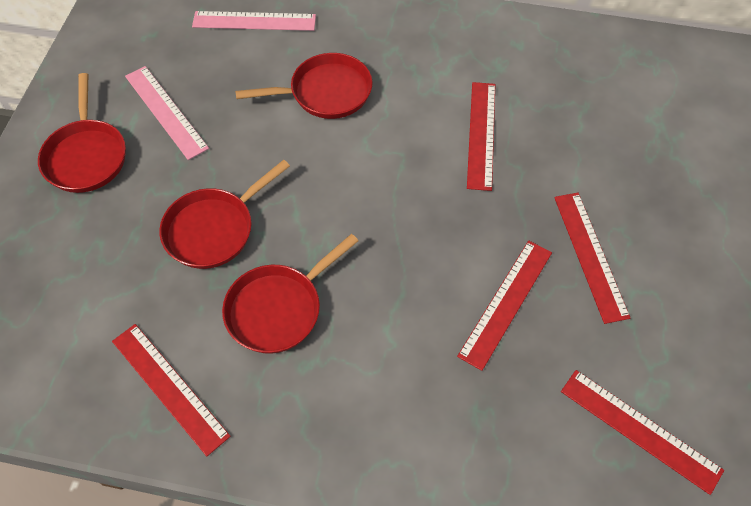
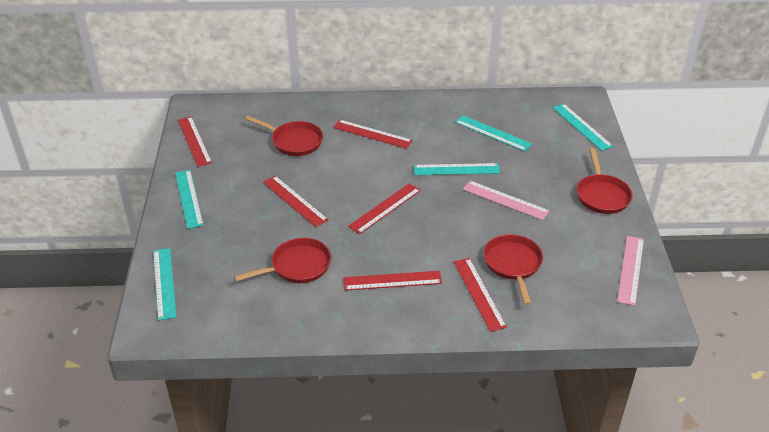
red ruler: 5 -> 6
turquoise ruler: 0 -> 5

